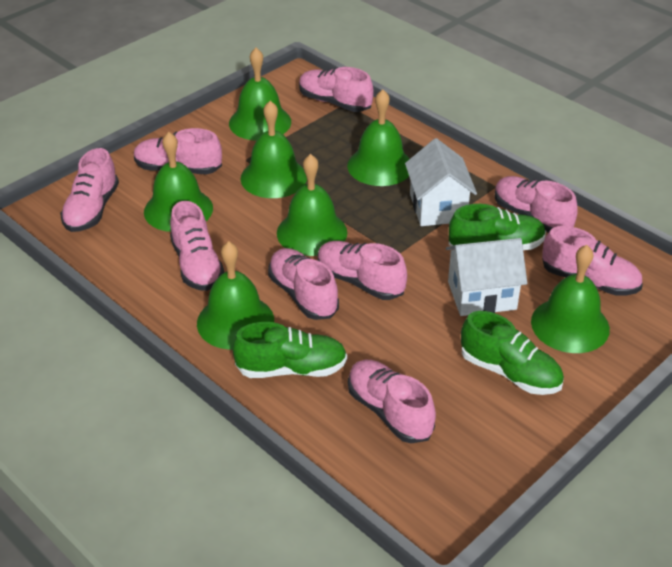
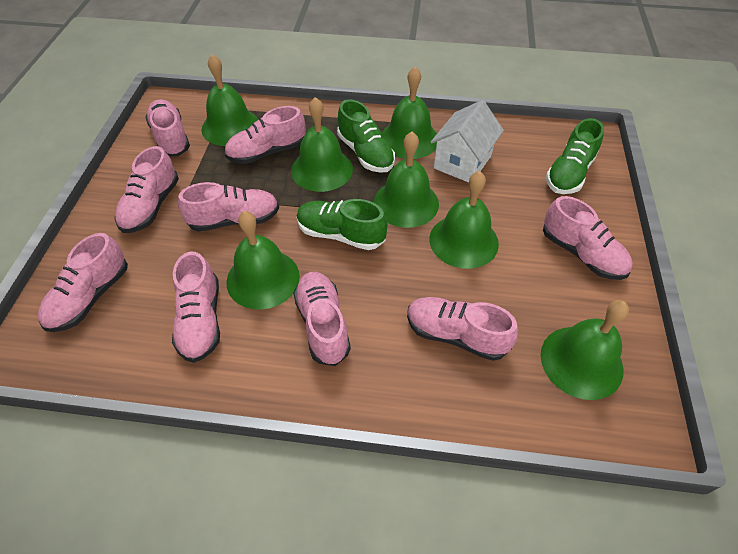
white house: 2 -> 1

